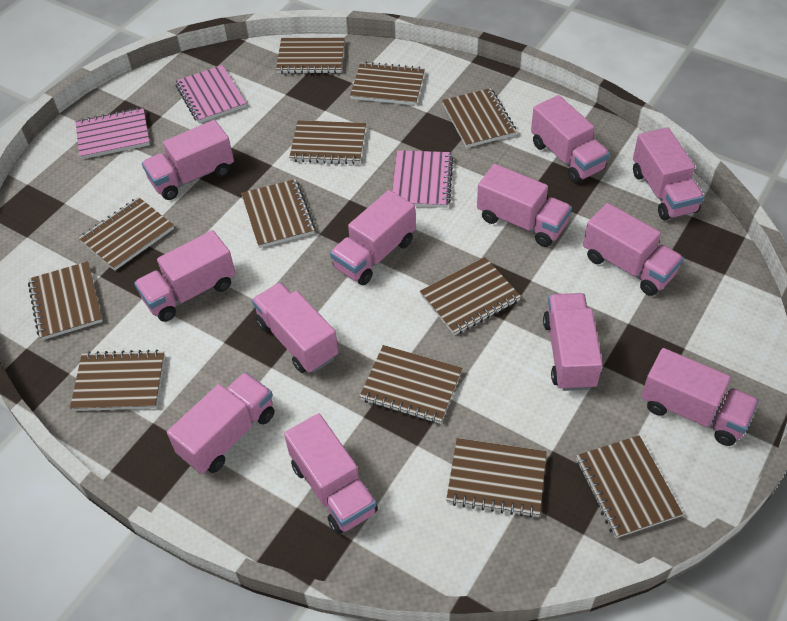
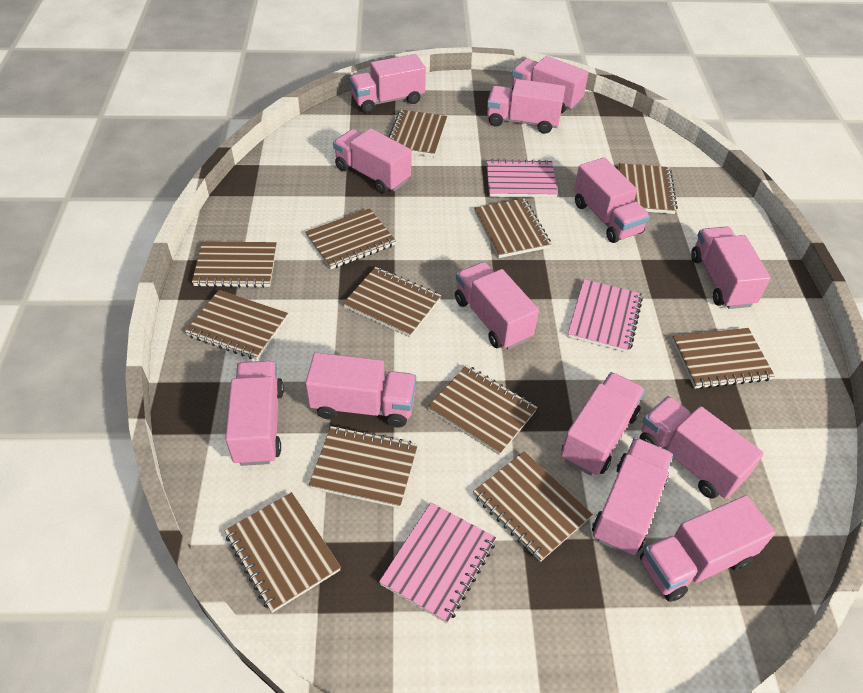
pink truck: 12 -> 13

